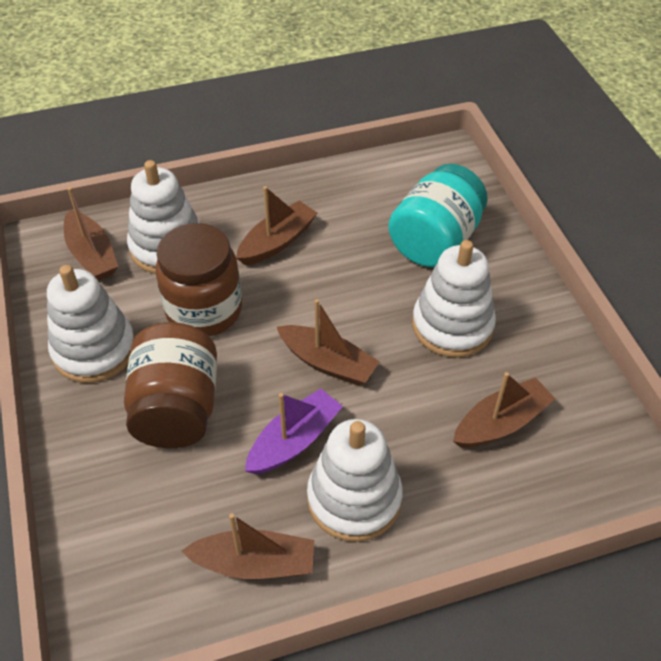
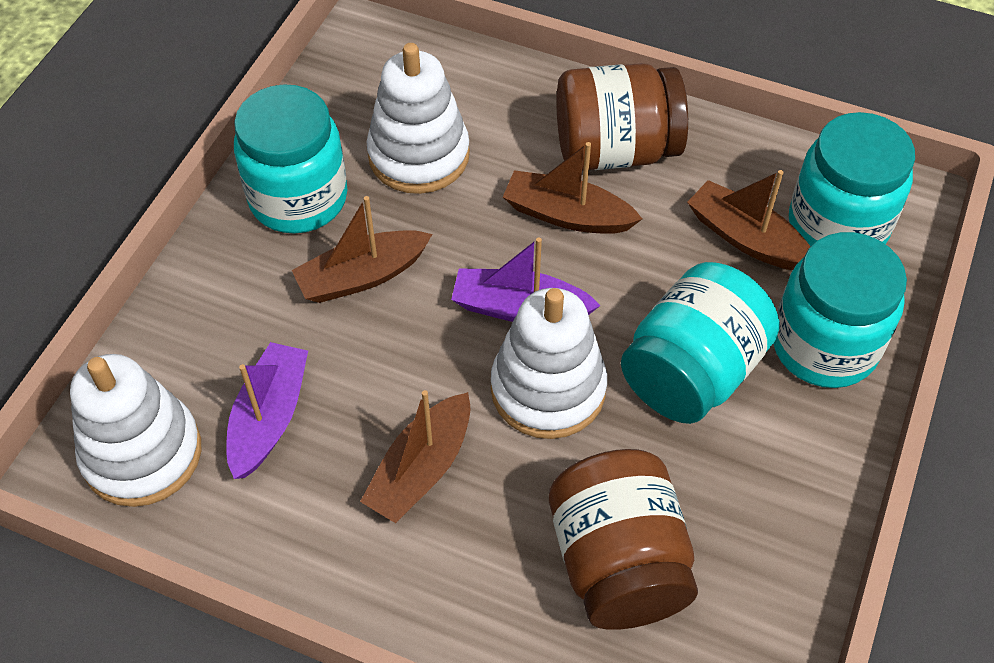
brown boat: 5 -> 4
purple boat: 1 -> 2
turquoise jar: 1 -> 4
white stacking toy: 4 -> 3

